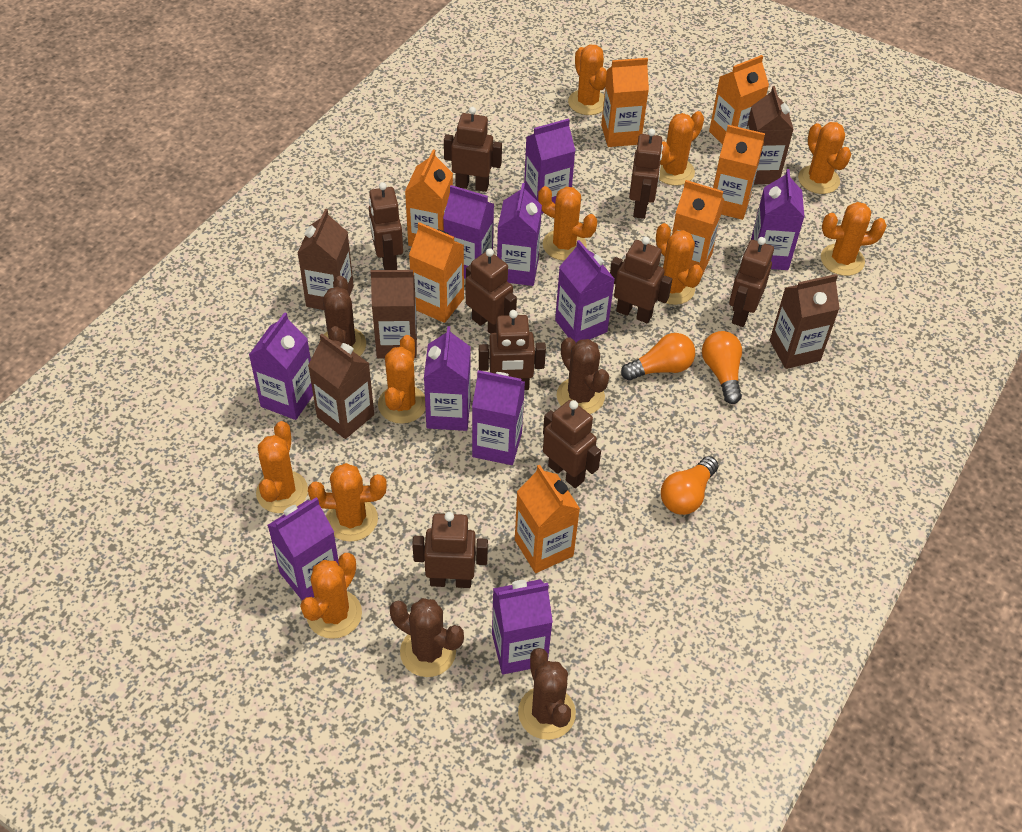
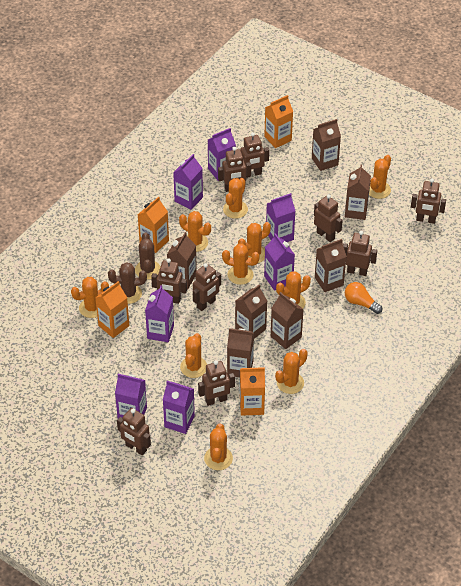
brown cactus: 4 -> 2
brown carton: 5 -> 7
orange carton: 7 -> 4
orange light bulb: 3 -> 1
purple carton: 10 -> 7

